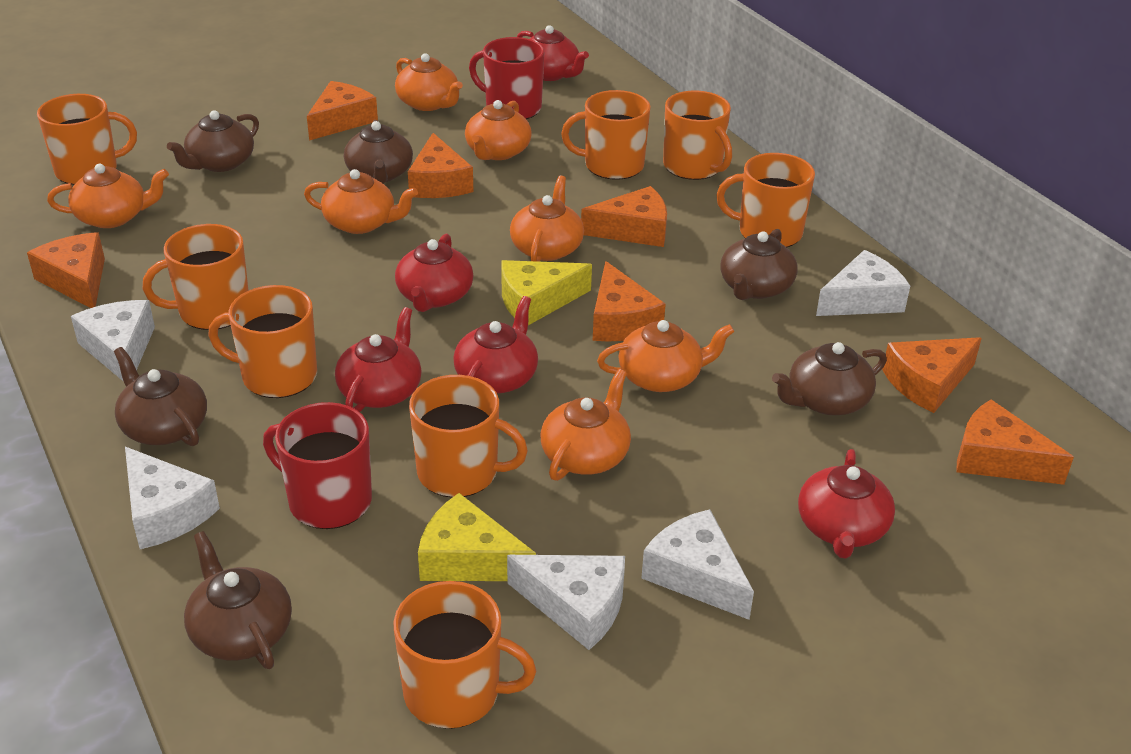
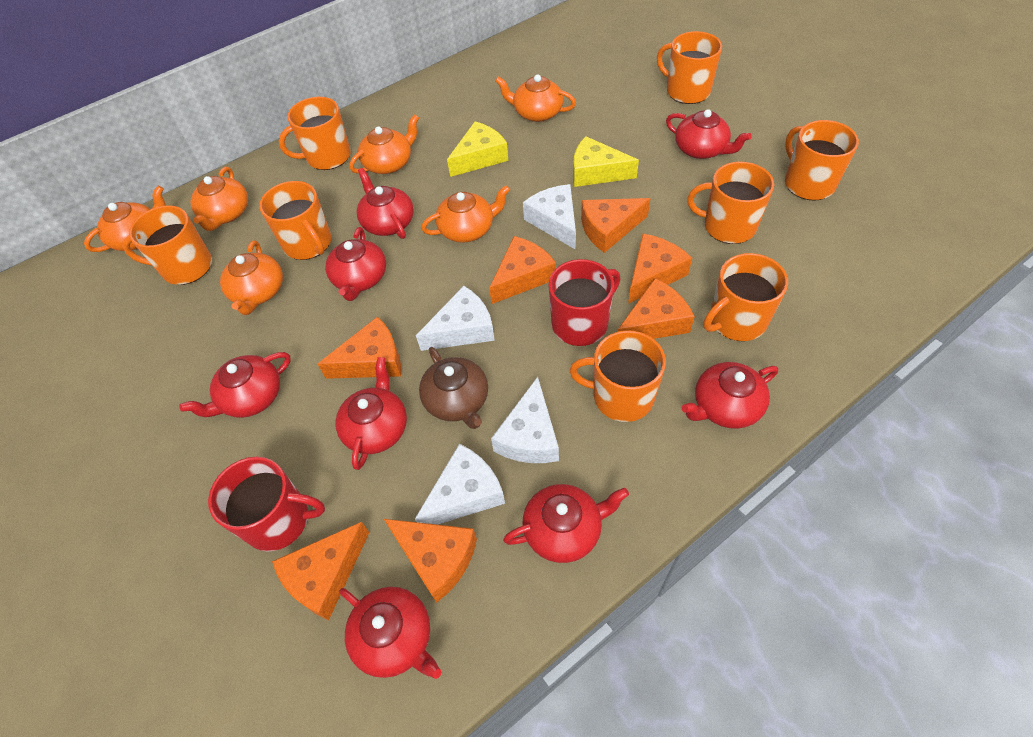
brown teapot: 6 -> 1
orange teapot: 7 -> 6
red teapot: 5 -> 8
white cheese: 5 -> 4

